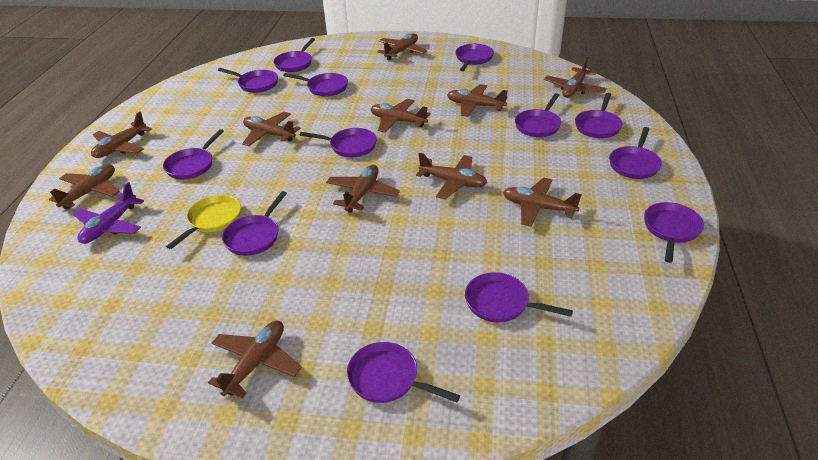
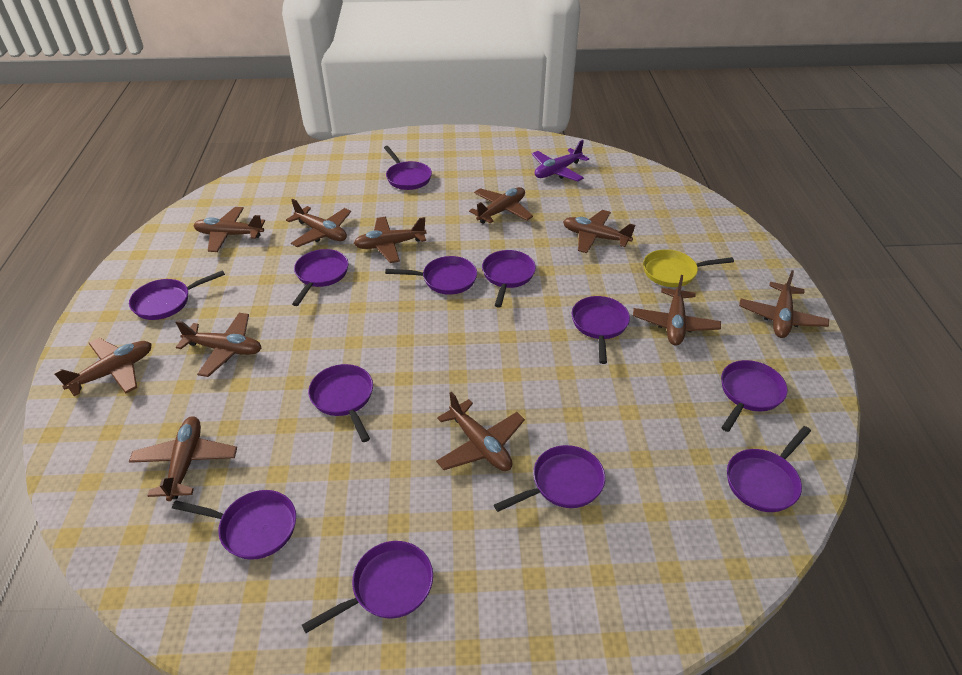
purple pan: 13 -> 12

